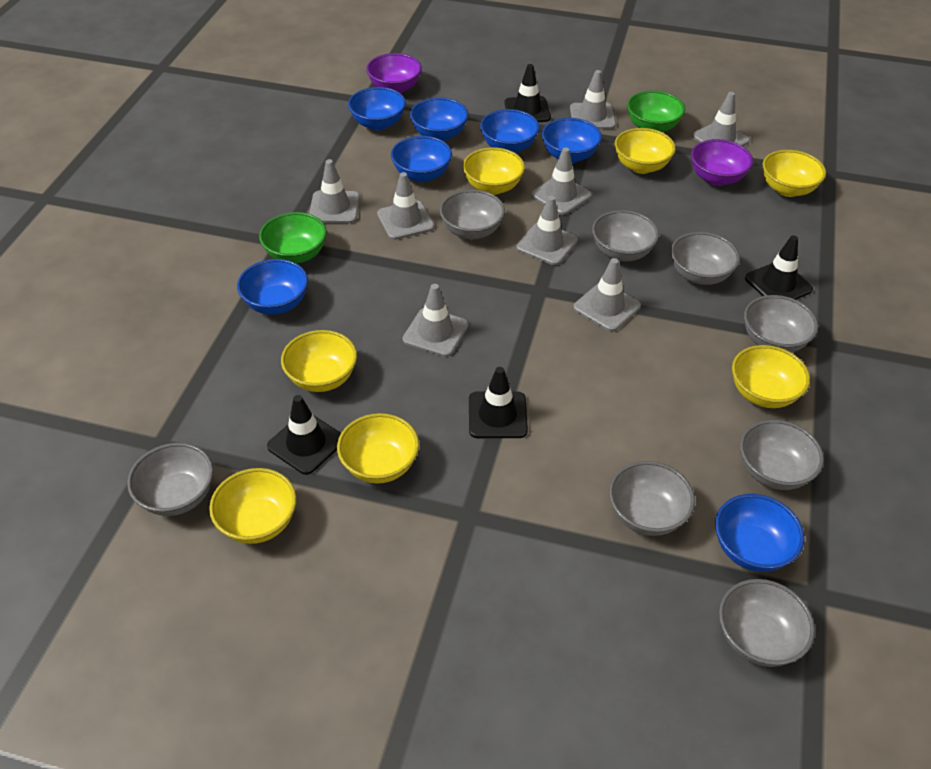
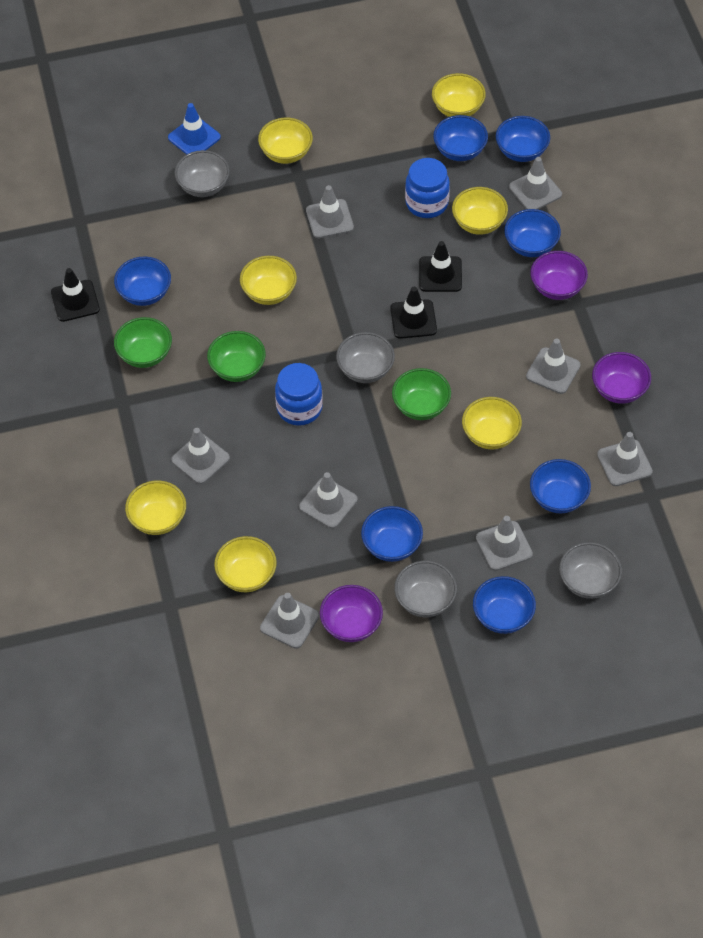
black traffic cone: 4 -> 3
blue jar: 0 -> 2
blue traffic cone: 0 -> 1
green bowl: 2 -> 3
grey bowl: 8 -> 4
purple bowl: 2 -> 3

